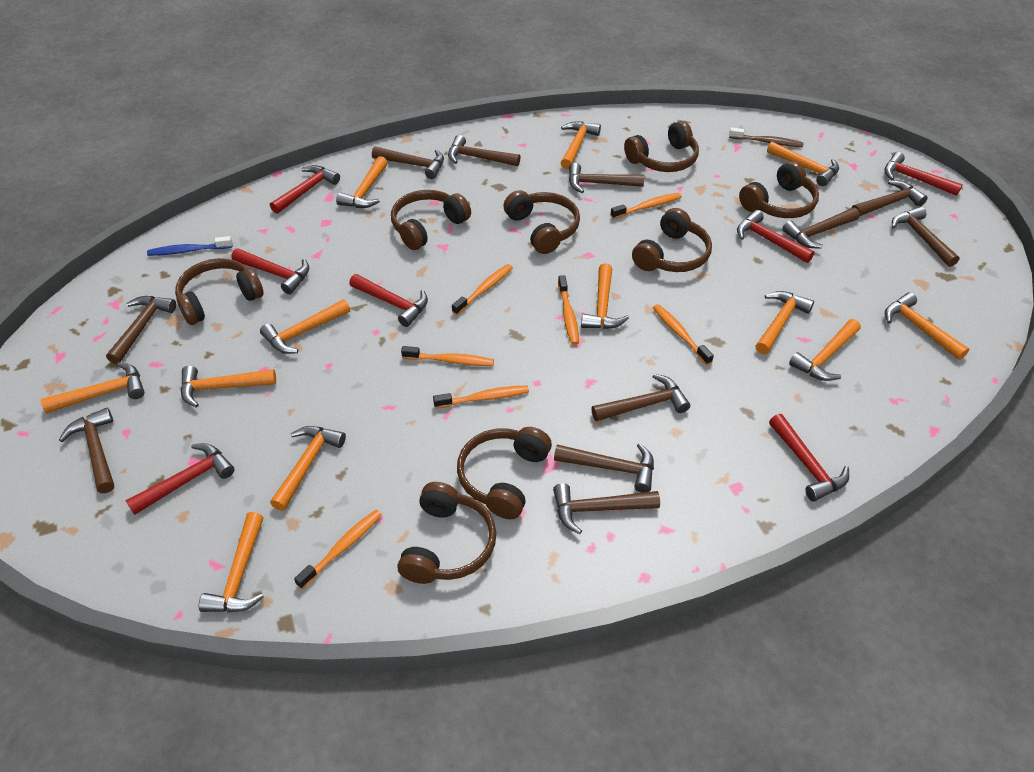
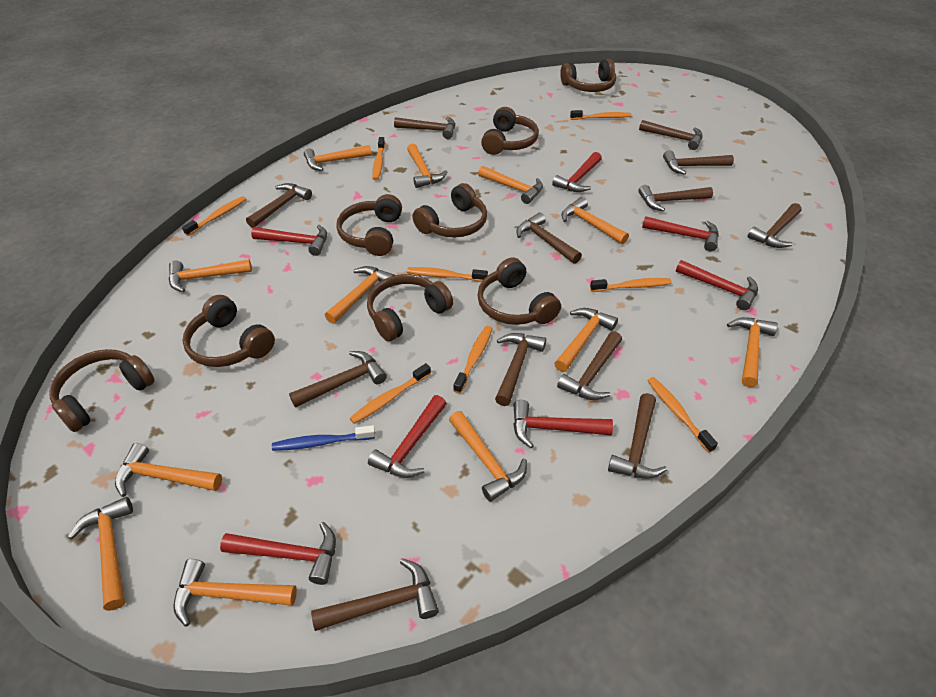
brown hammer: 11 -> 12
brown toothbrush: 1 -> 0
orange toothbrush: 7 -> 8

